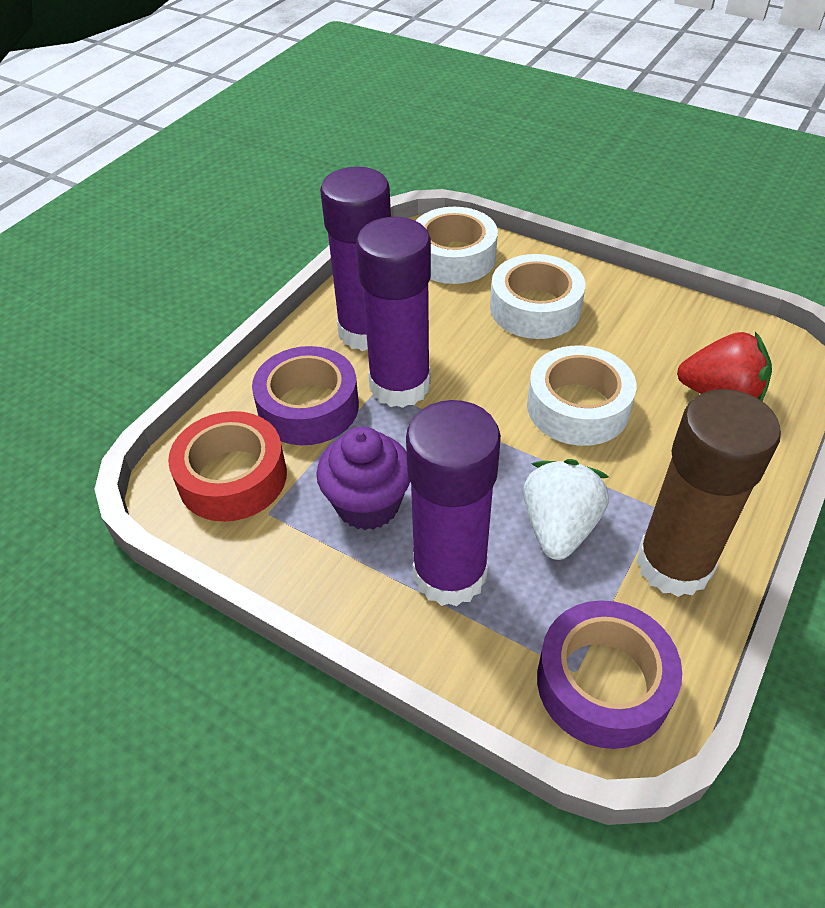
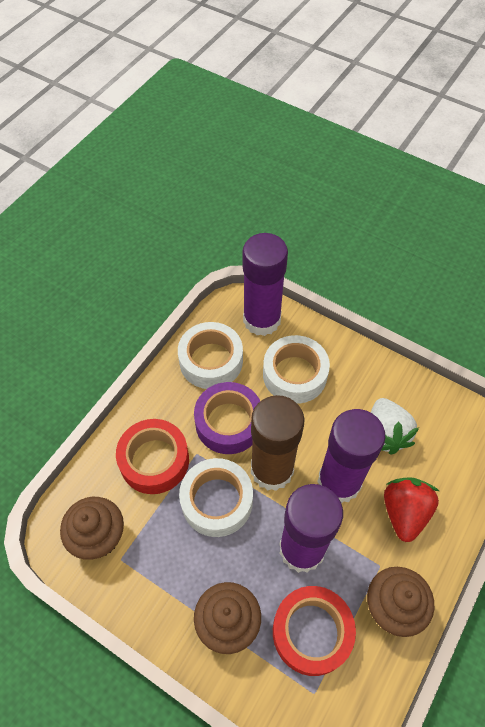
brown cupcake: 0 -> 3
purple cupcake: 1 -> 0
purple tape: 2 -> 1
red tape: 1 -> 2

